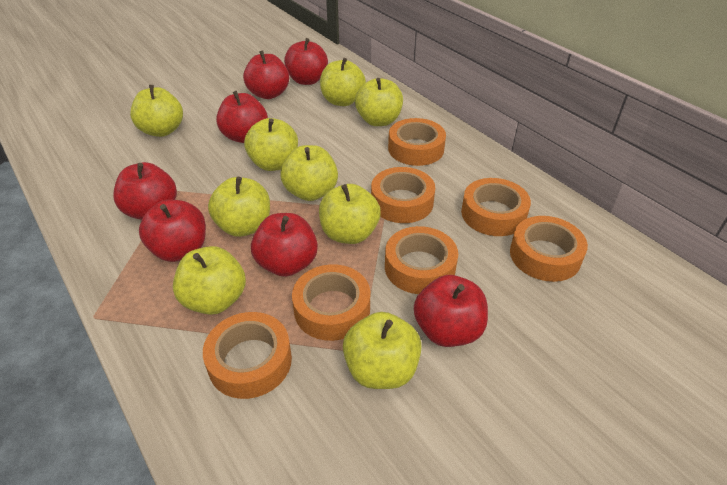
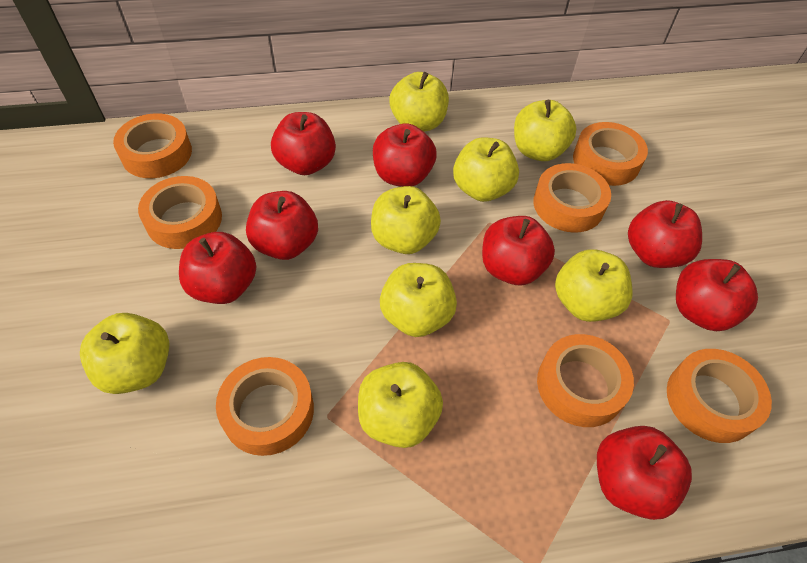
red apple: 7 -> 8
yellow apple: 9 -> 8

